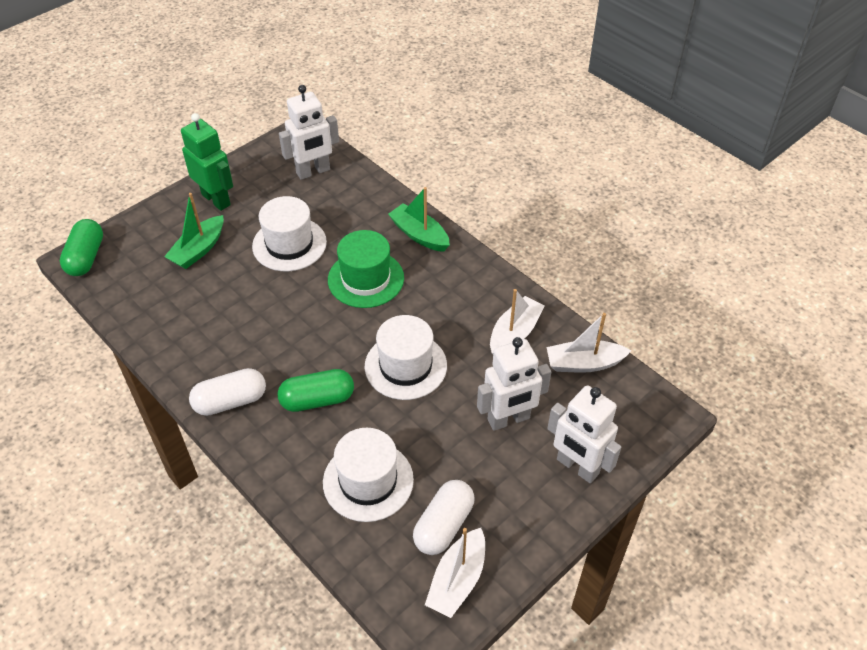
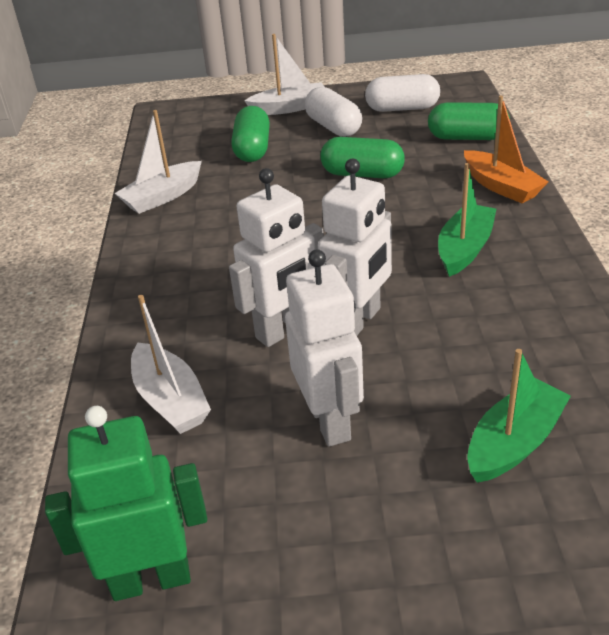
green capsule: 2 -> 3
green hat: 1 -> 0
orange boat: 0 -> 1
white hat: 3 -> 0

